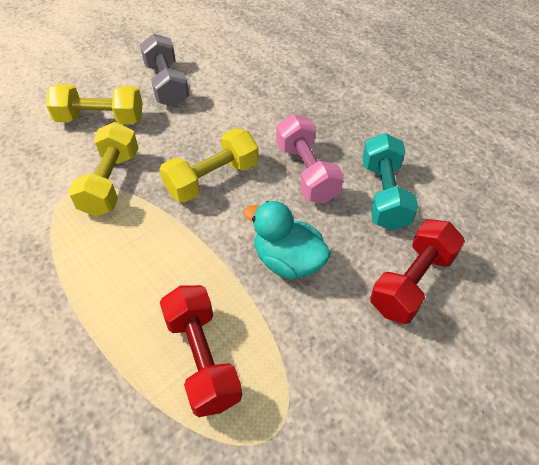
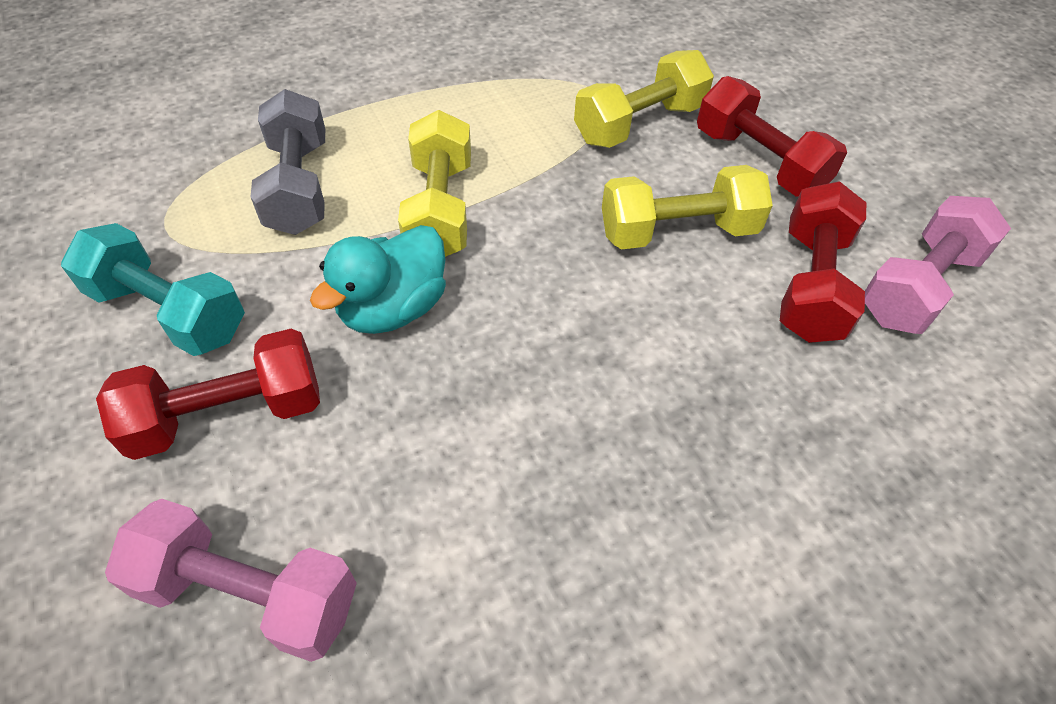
pink dumbbell: 1 -> 2
red dumbbell: 2 -> 3

